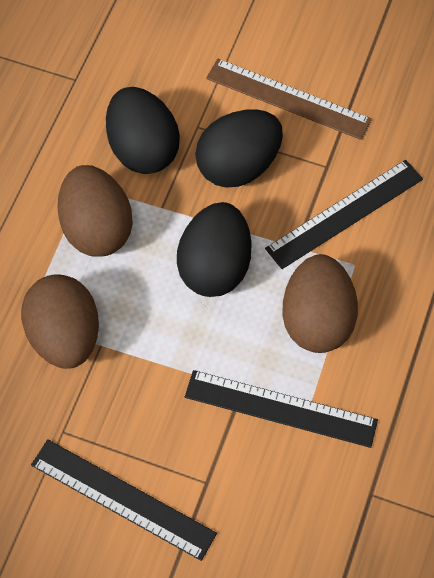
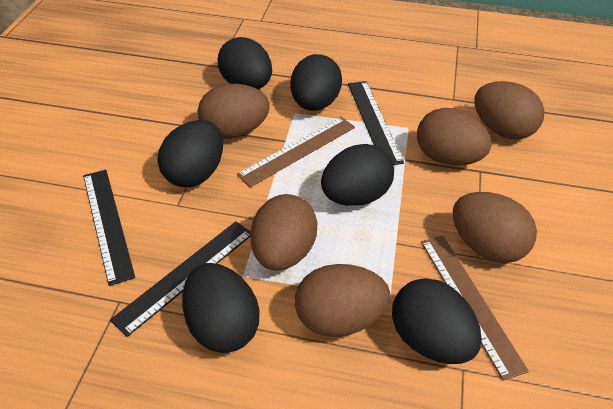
black egg: 3 -> 6
brown egg: 3 -> 6
brown ruler: 1 -> 2

